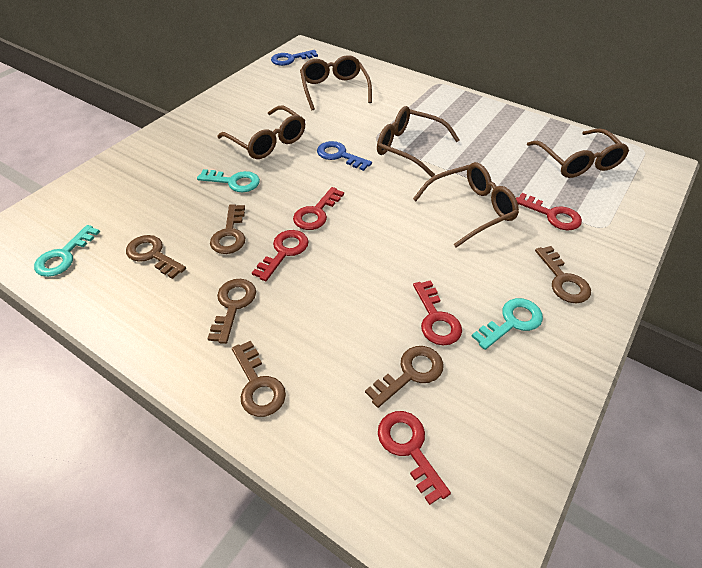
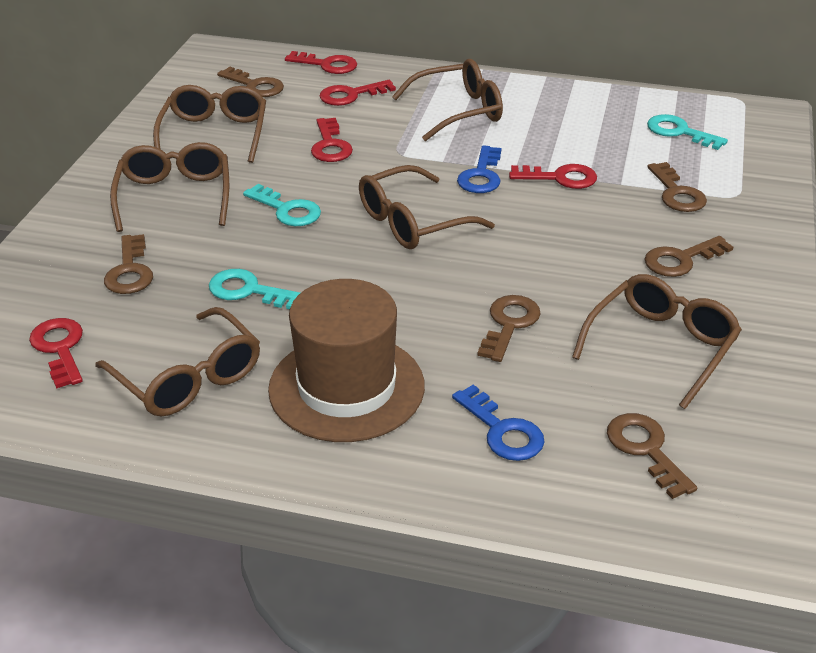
brown glasses: 5 -> 6
brown hat: 0 -> 1

